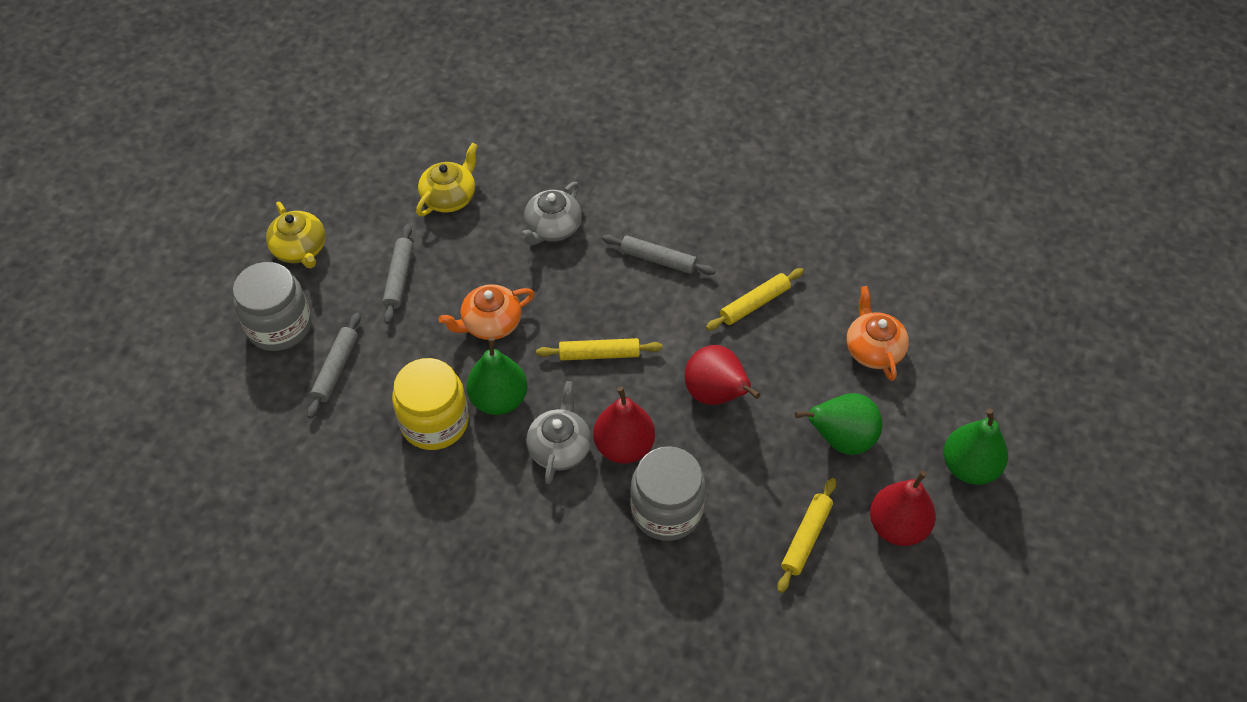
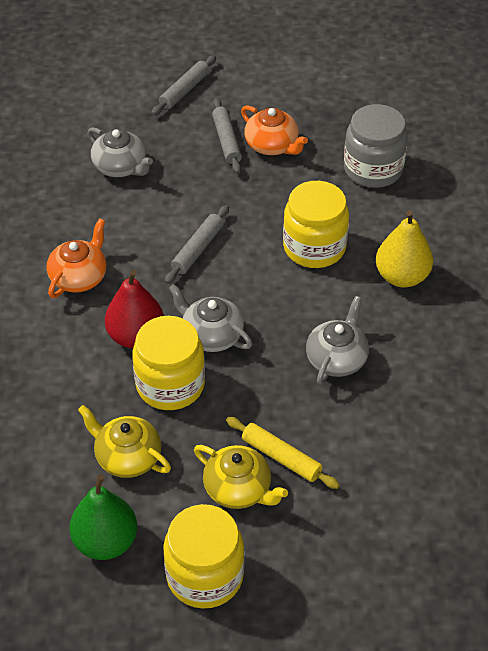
green pear: 3 -> 1
grey jar: 2 -> 1
grey teapot: 2 -> 3
red pear: 3 -> 1
yellow jar: 1 -> 3
yellow pear: 0 -> 1
yellow rolling pin: 3 -> 1

